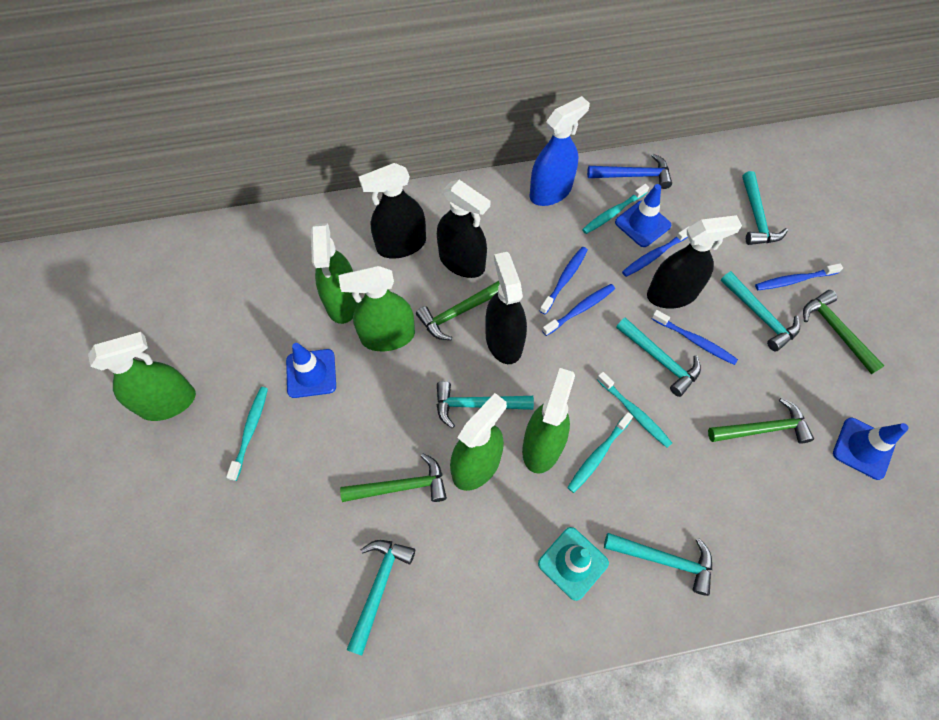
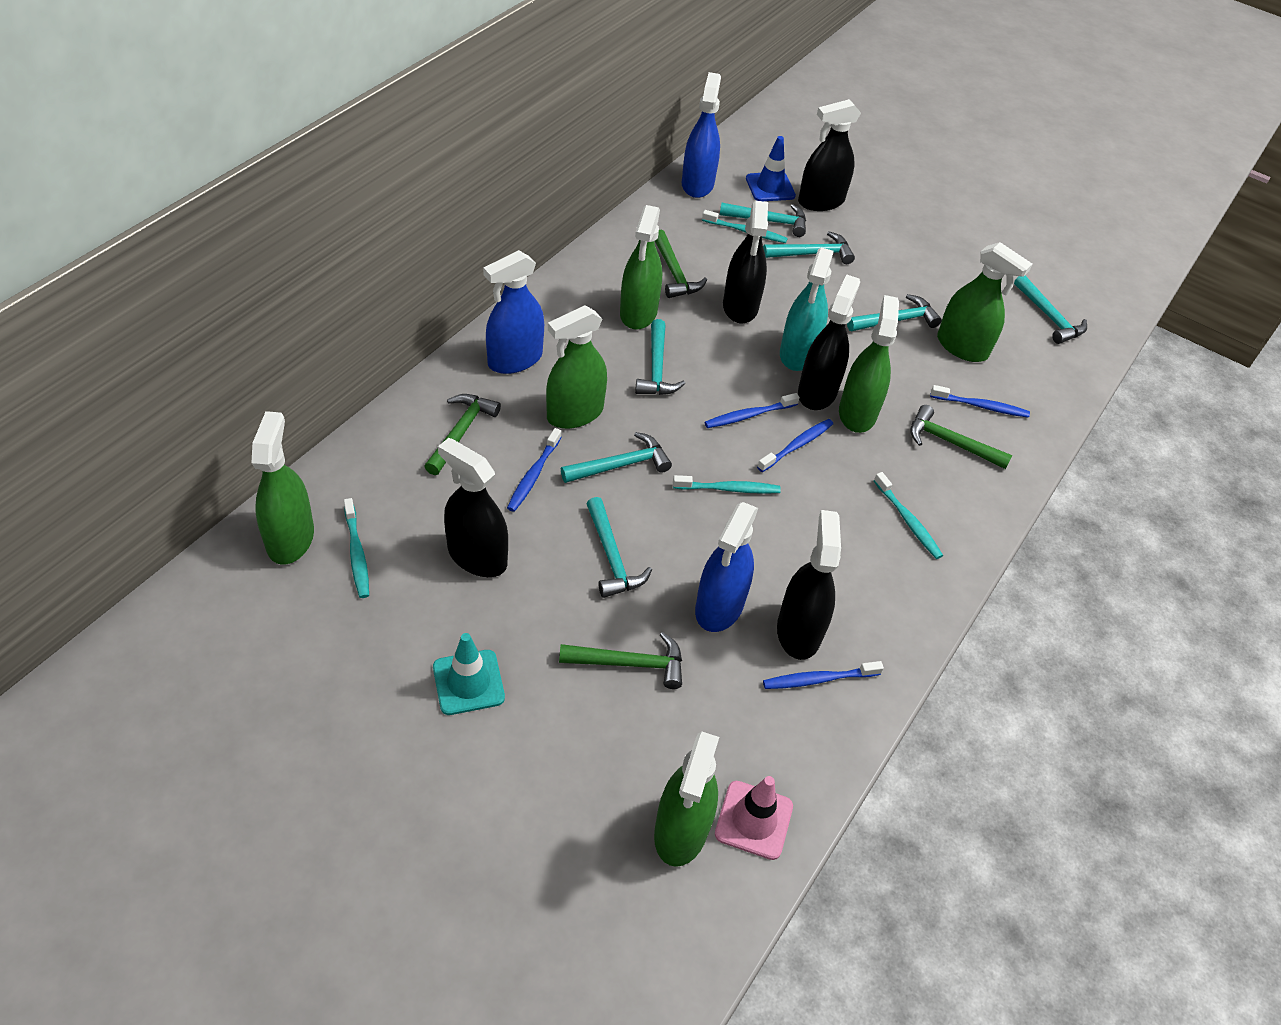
black spray bottle: 4 -> 5
blue hammer: 1 -> 0
blue spray bottle: 1 -> 3
blue traffic cone: 3 -> 1
green spray bottle: 5 -> 6
pink traffic cone: 0 -> 1
turquoise hammer: 6 -> 7
turquoise spray bottle: 0 -> 1

